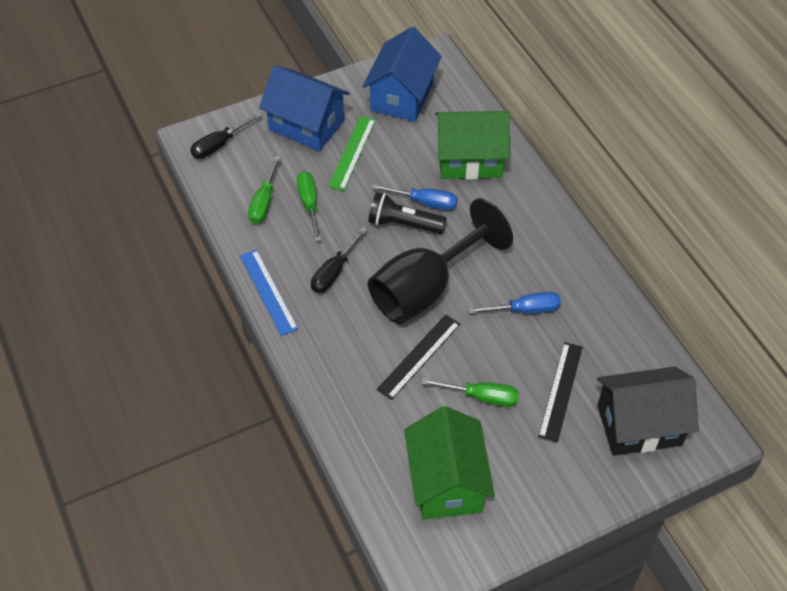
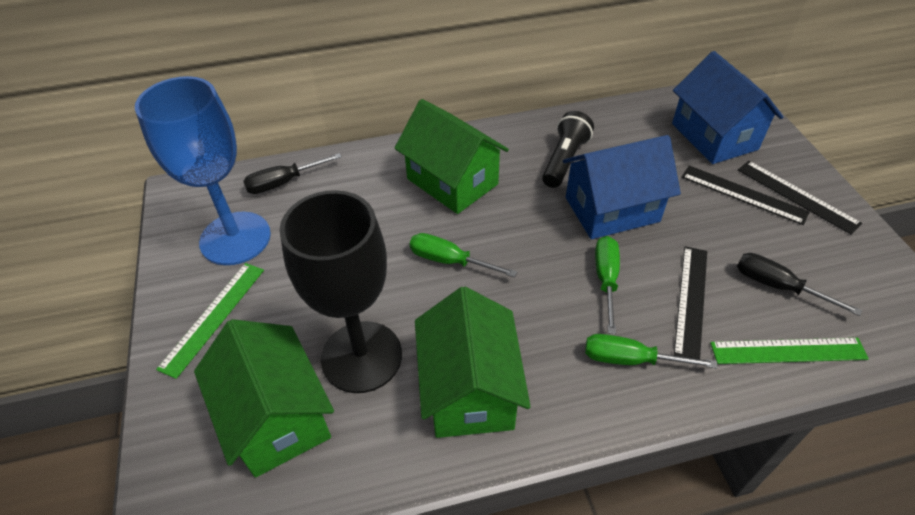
black house: 1 -> 0
black ruler: 2 -> 3
blue goblet: 0 -> 1
blue ruler: 1 -> 0
blue screwdriver: 2 -> 0
green house: 2 -> 3
green ruler: 1 -> 2

